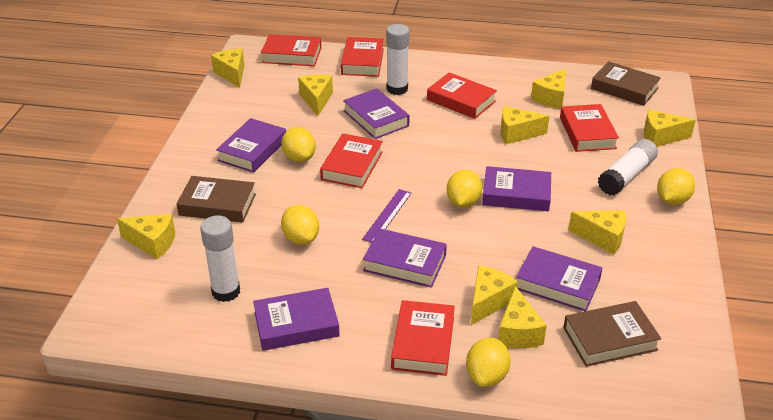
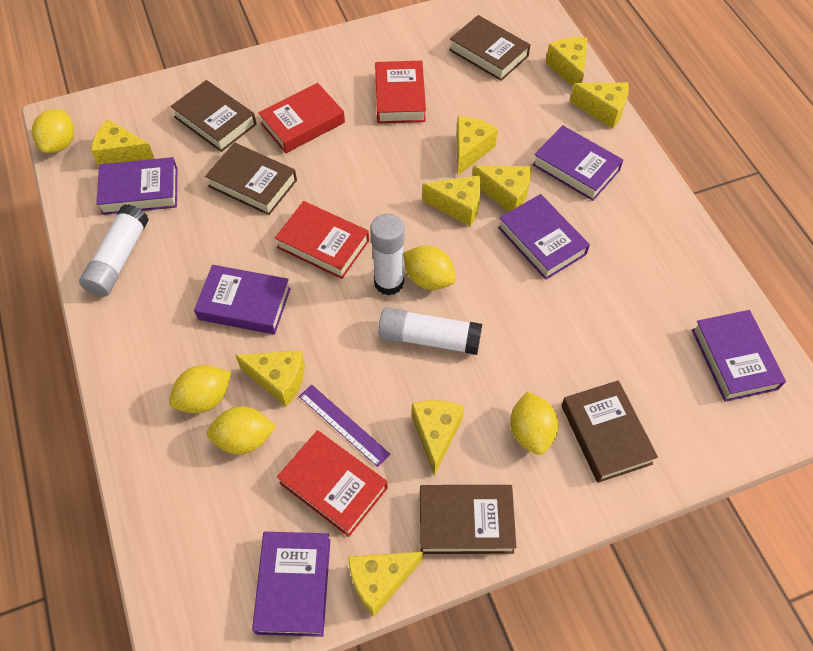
brown book: 3 -> 5
red book: 6 -> 4

